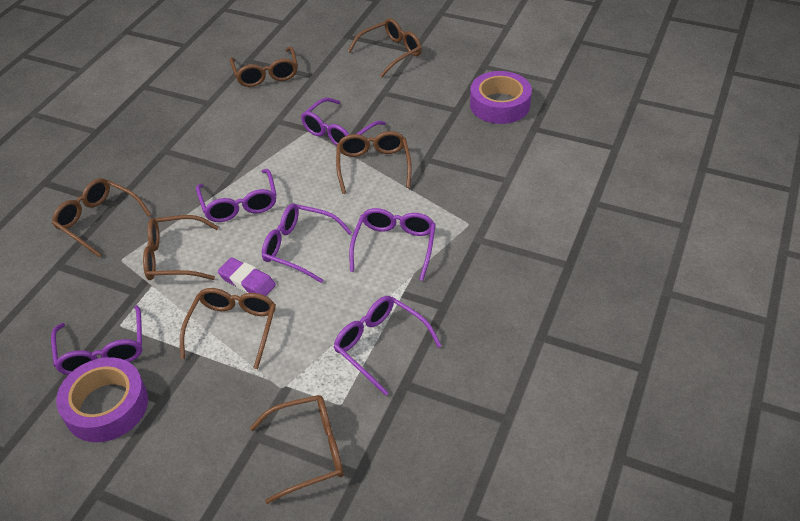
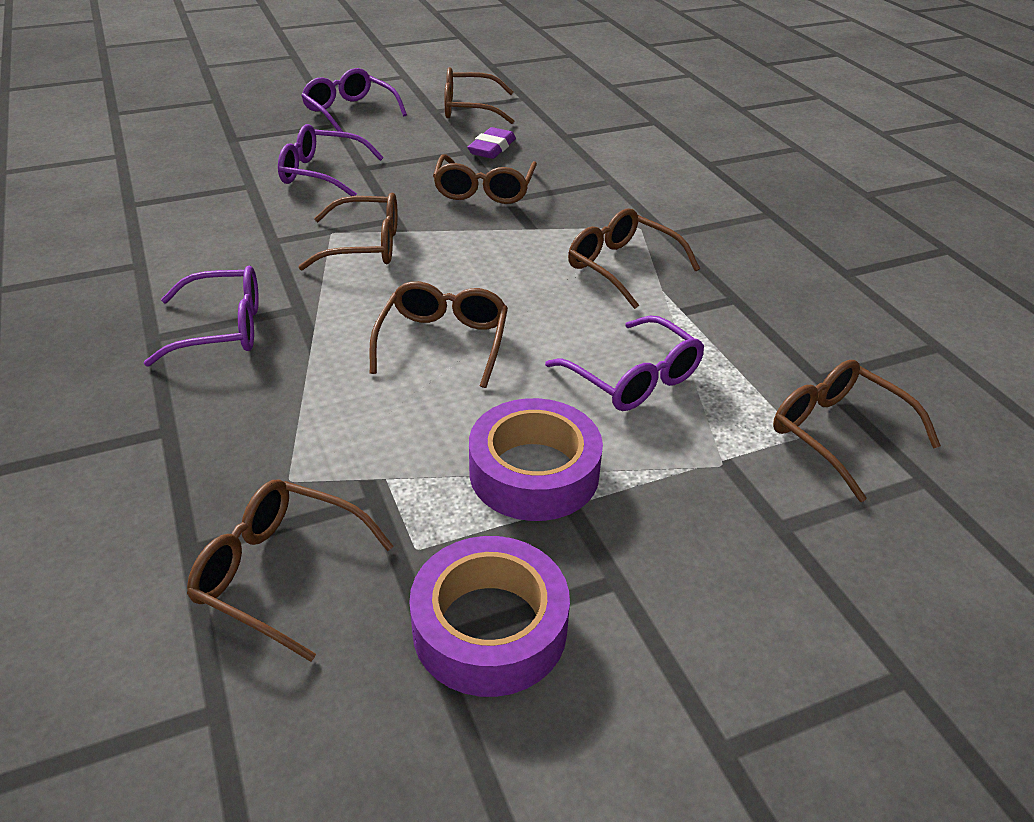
purple glasses: 6 -> 4

